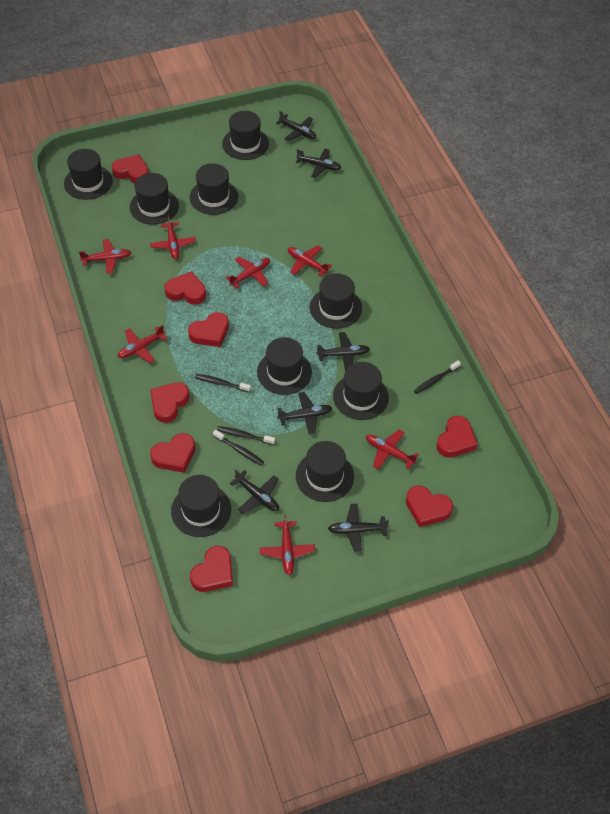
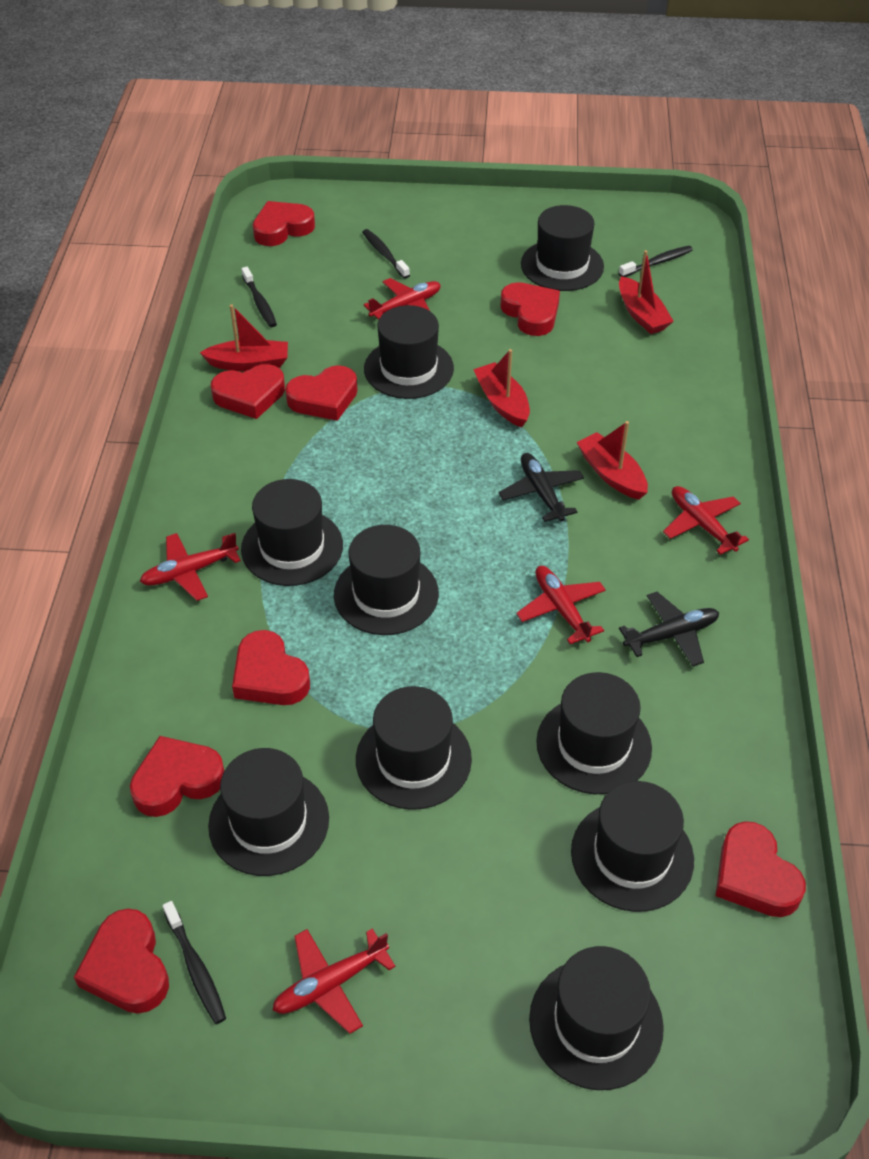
black plane: 6 -> 2
red boat: 0 -> 4
red plane: 7 -> 5

